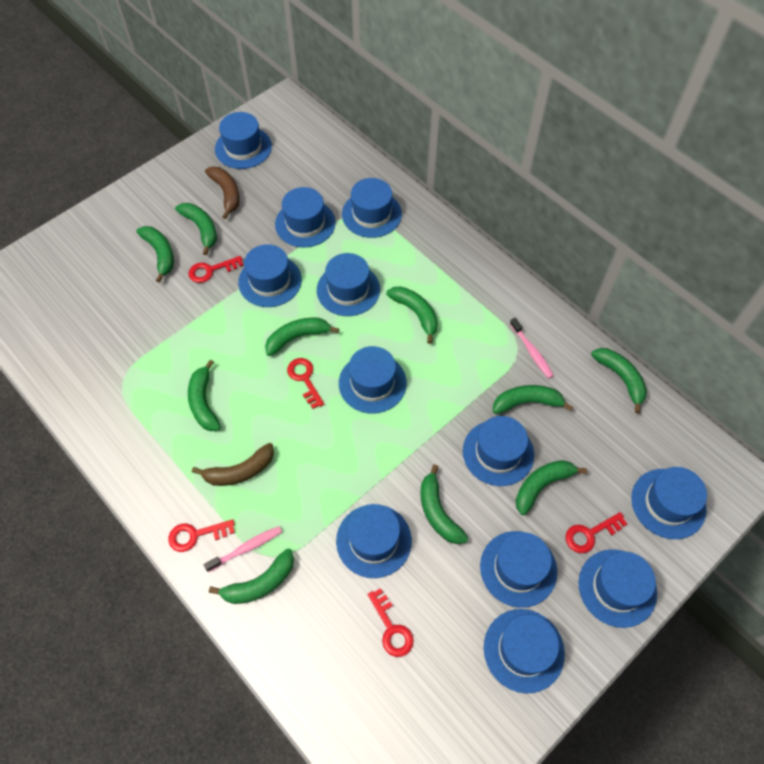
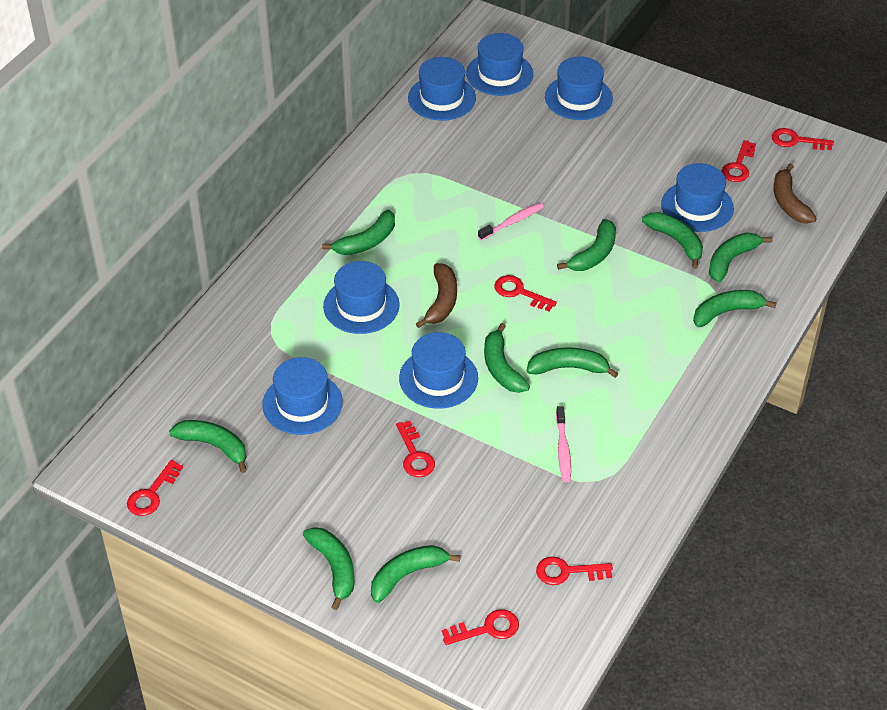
blue hat: 12 -> 7
red key: 5 -> 7

